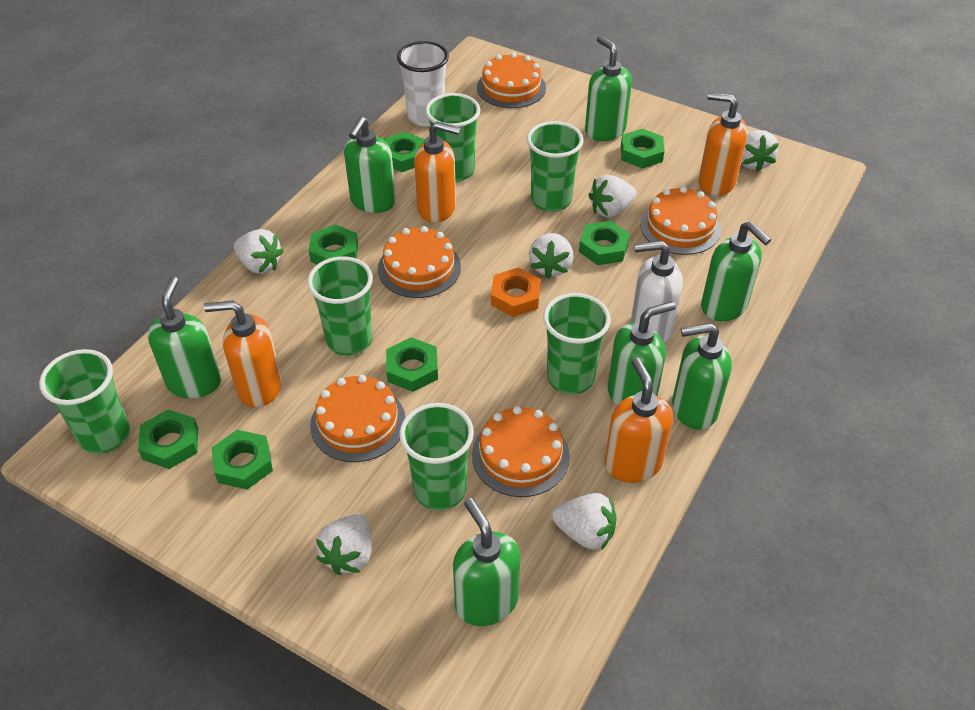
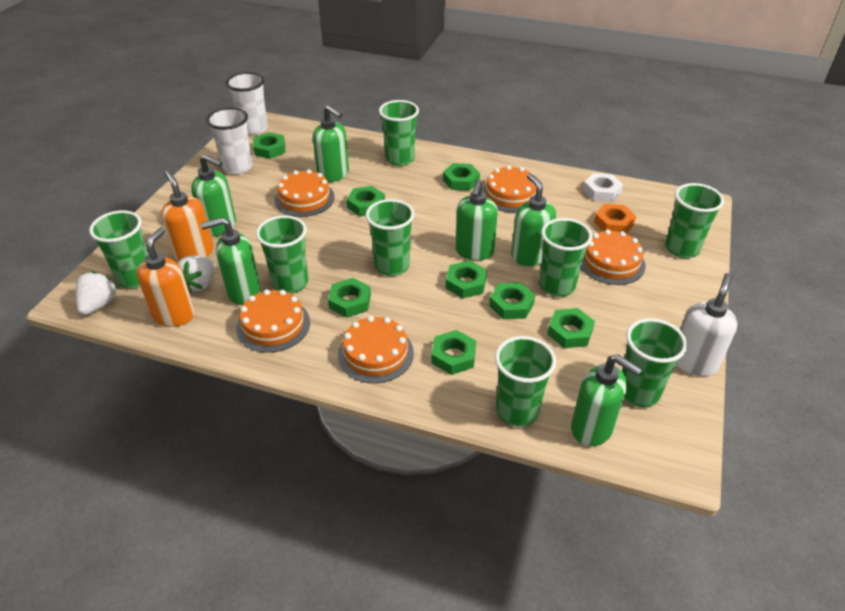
green cup: 6 -> 8
green nut: 7 -> 8
green soap dispenser: 7 -> 6
orange soap dispenser: 4 -> 2
white cup: 1 -> 2
white nut: 0 -> 1
white strawberry: 6 -> 2

